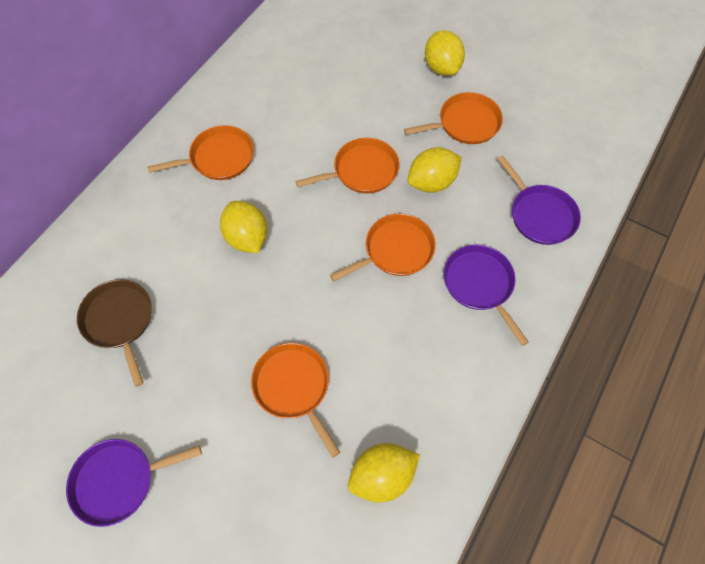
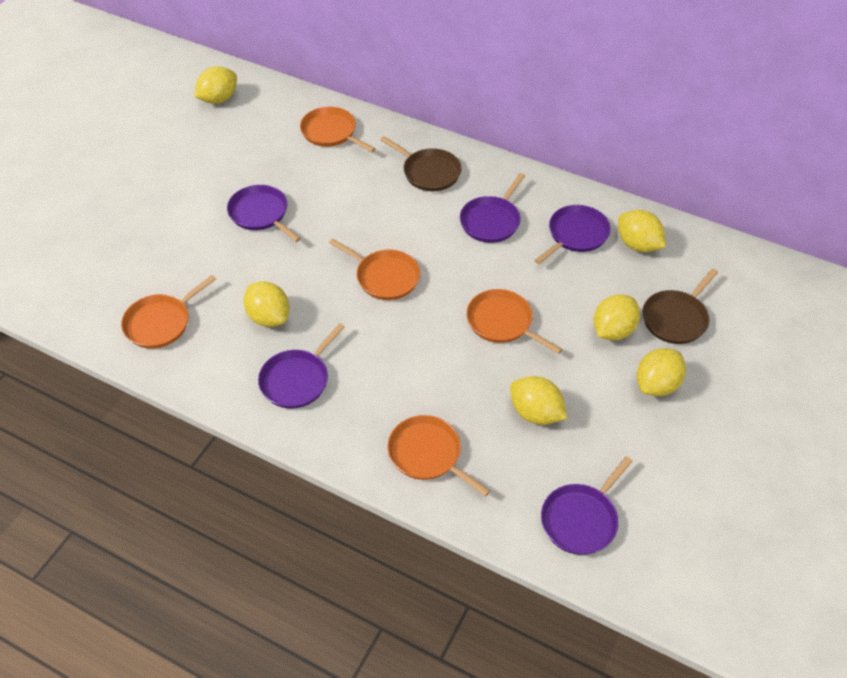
brown pan: 1 -> 2
purple pan: 3 -> 5
yellow lemon: 4 -> 6

